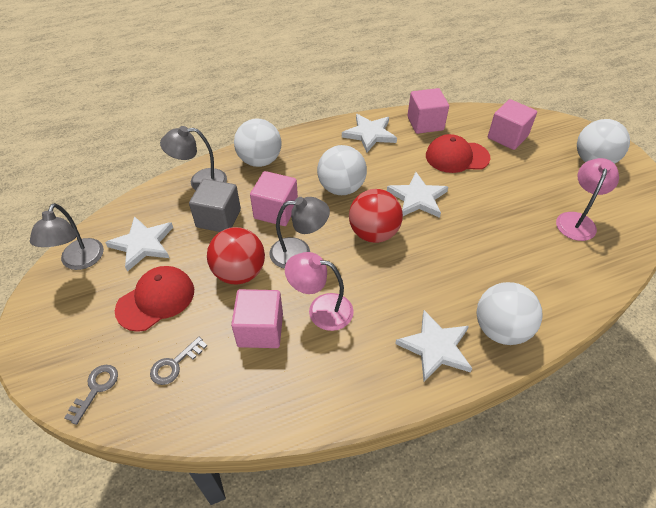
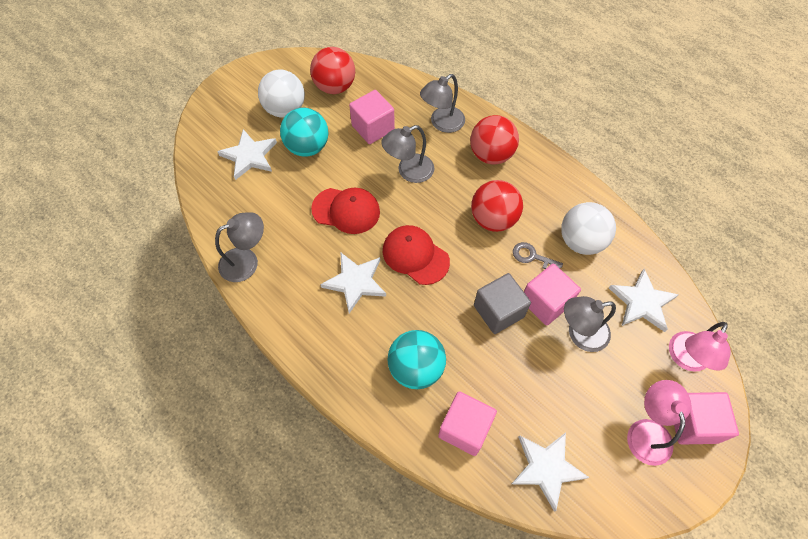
grey key: 2 -> 1
grey lamp: 3 -> 4
red ball: 2 -> 3
turquoise ball: 0 -> 2
white ball: 4 -> 2

